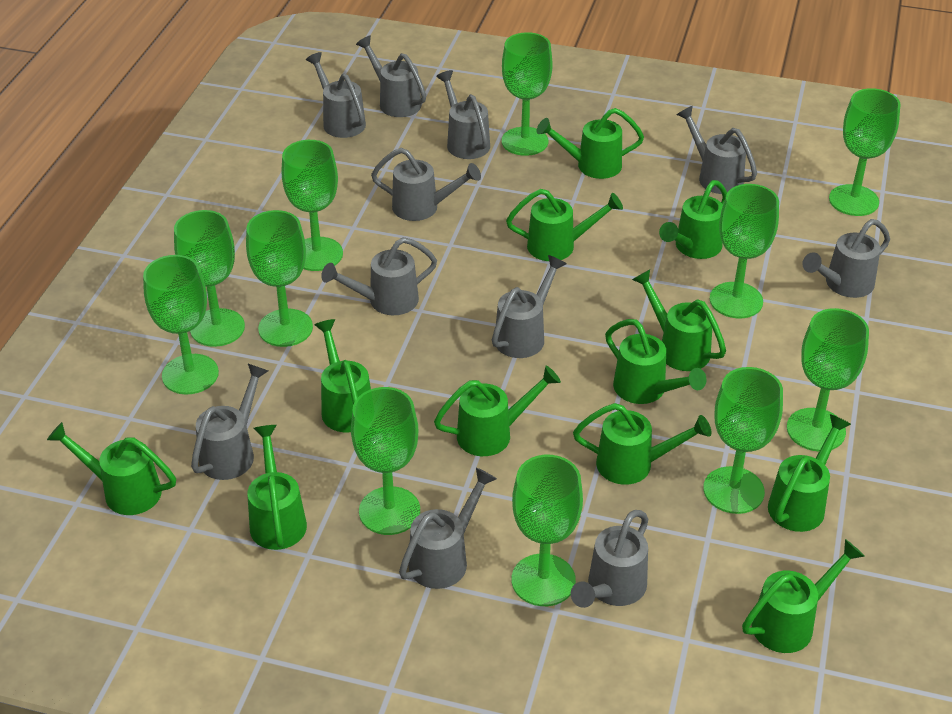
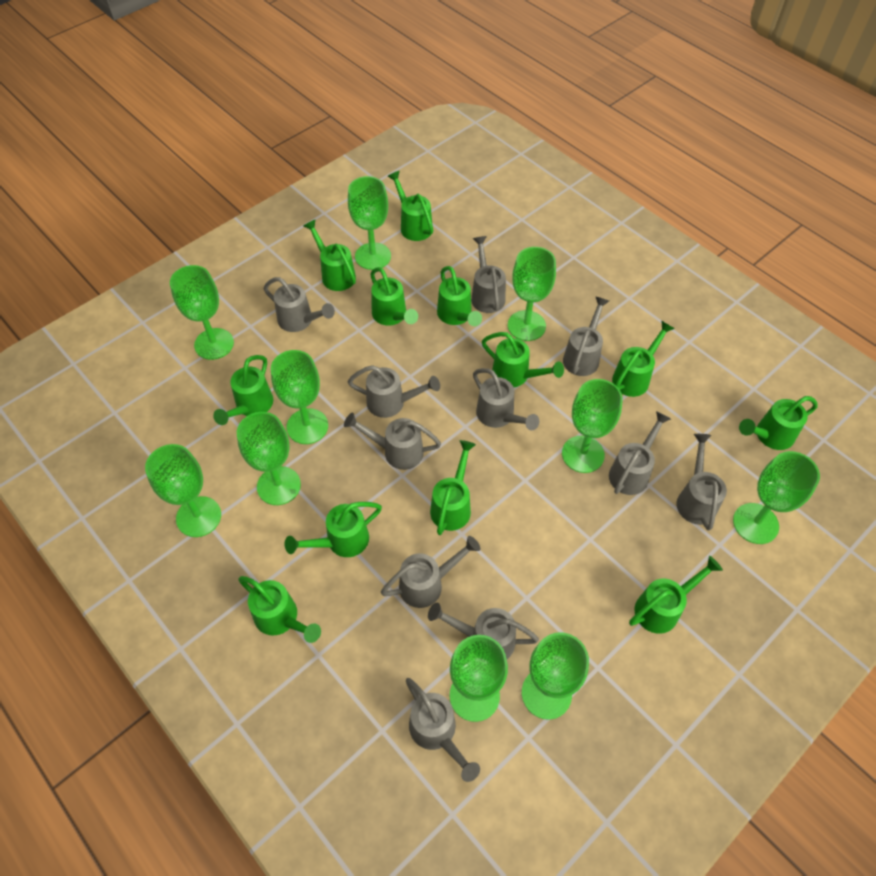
green goblet: 11 -> 10

